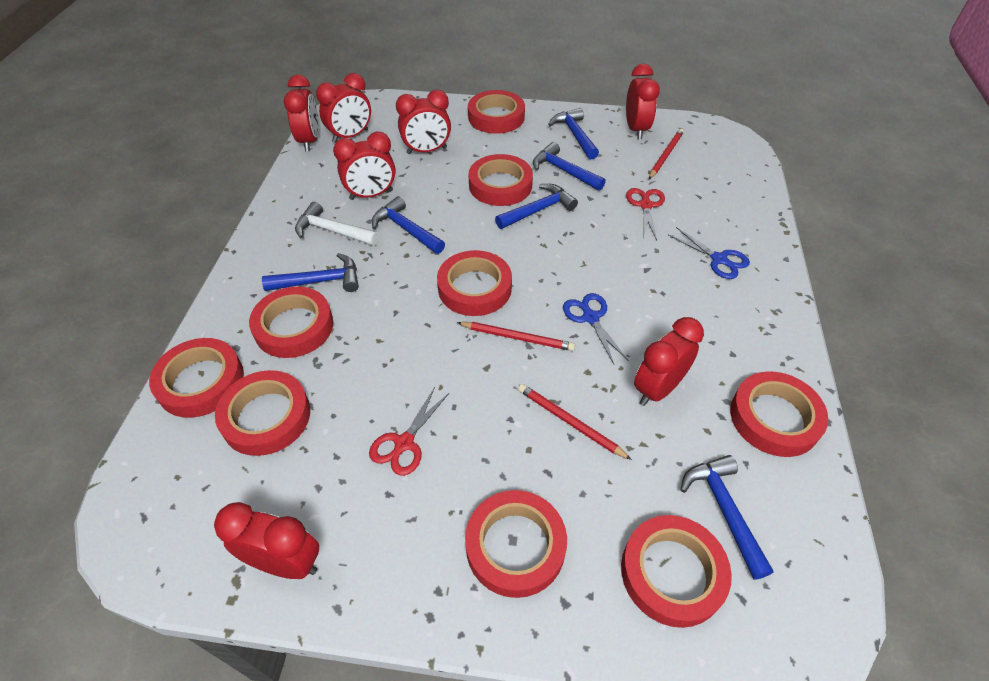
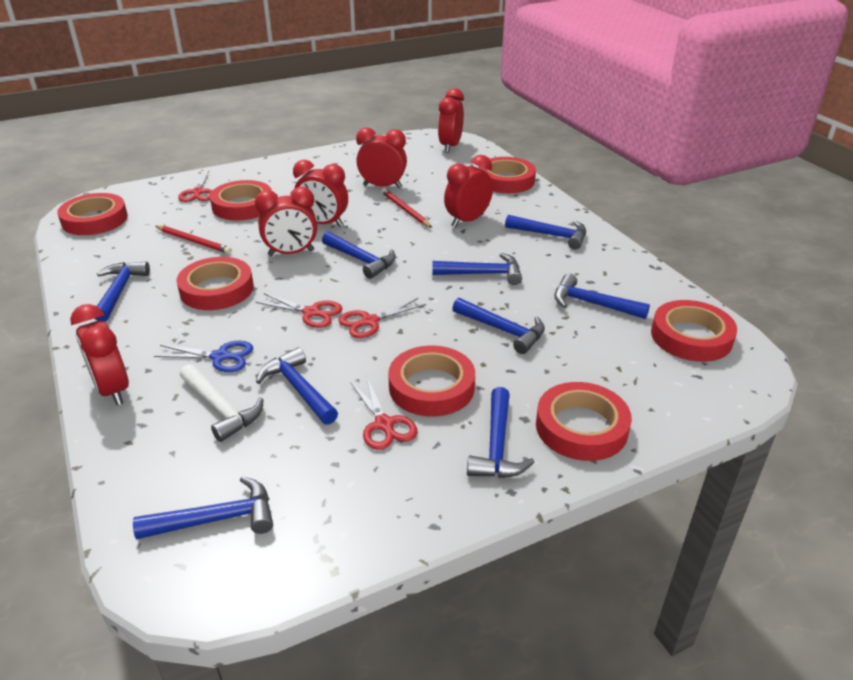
blue hammer: 6 -> 9
blue scissors: 2 -> 1
red clock: 7 -> 6
red pencil: 3 -> 2
red scissors: 2 -> 4
red tape: 9 -> 7

